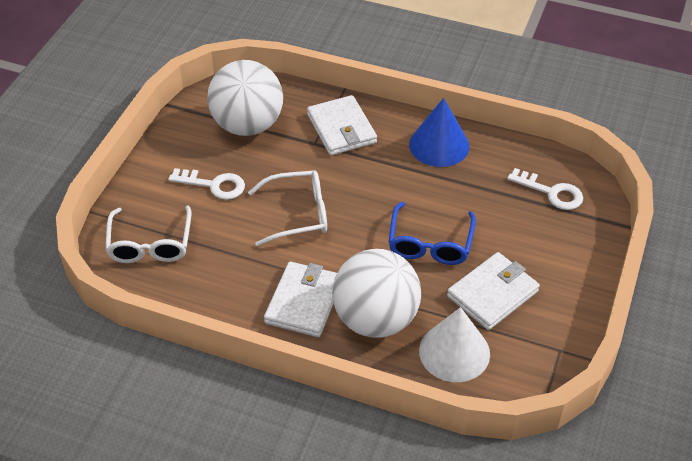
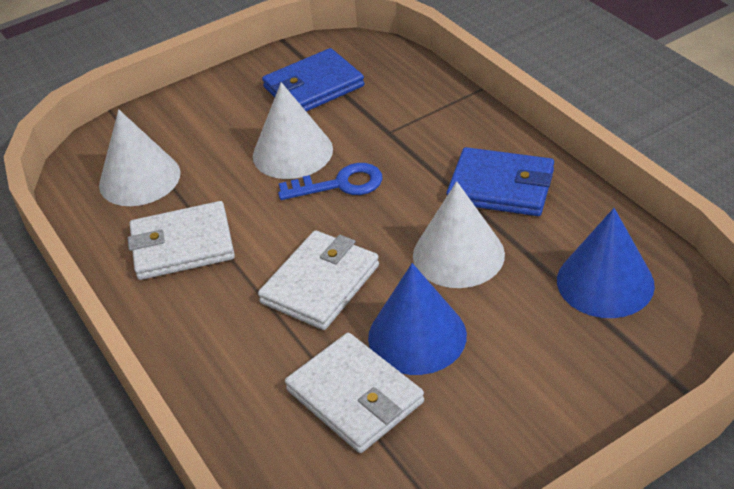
blue cone: 1 -> 2
blue glasses: 1 -> 0
blue key: 0 -> 1
blue wallet: 0 -> 2
white ball: 2 -> 0
white cone: 1 -> 3
white glasses: 2 -> 0
white key: 2 -> 0

